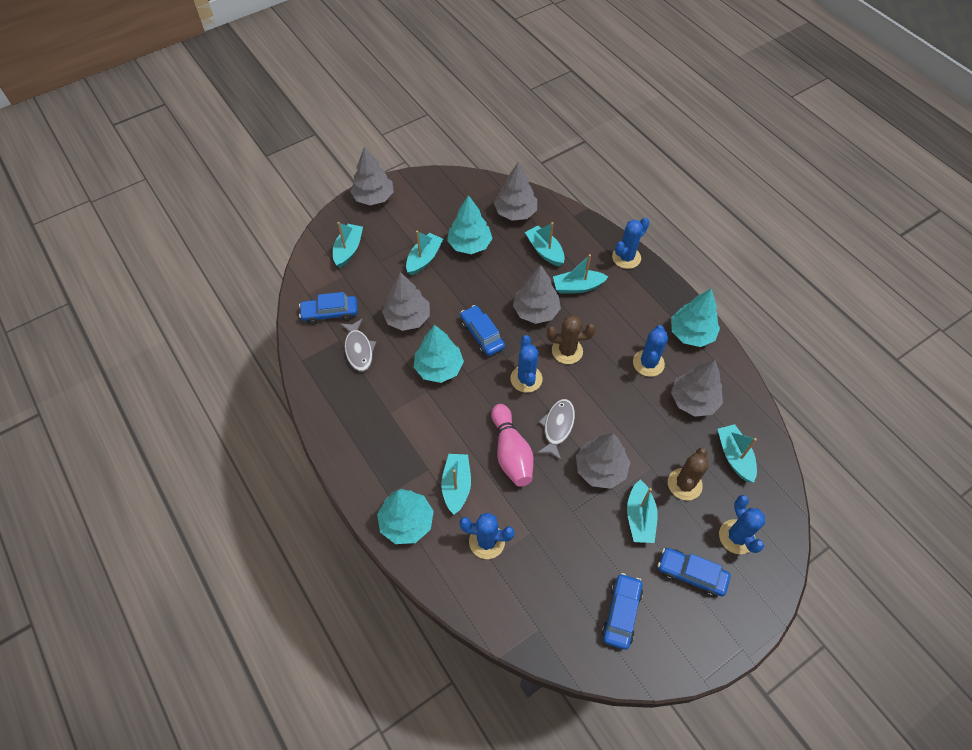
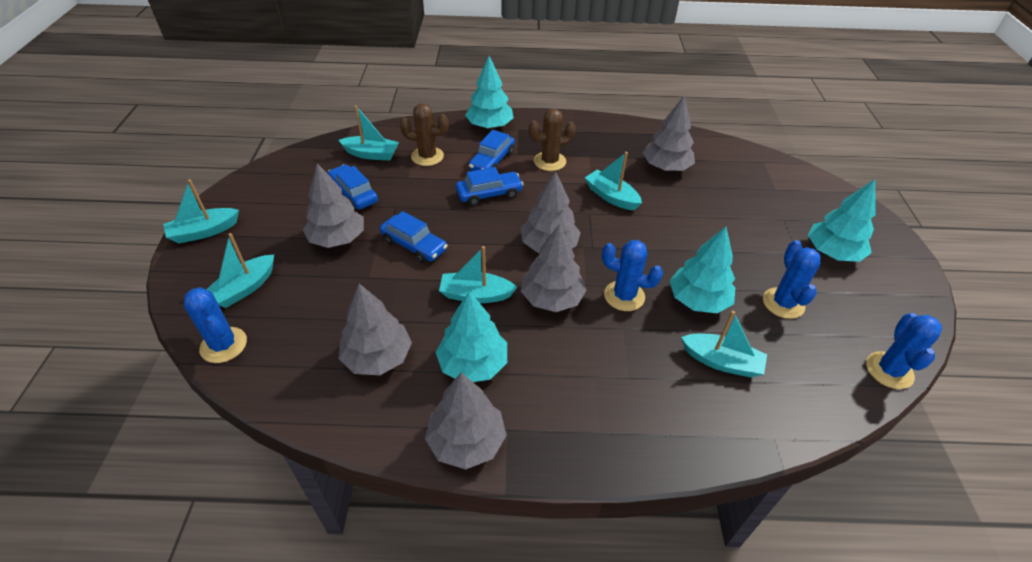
blue cactus: 5 -> 4
grey fish: 2 -> 0
pink bowling pin: 1 -> 0
turquoise boat: 7 -> 6

